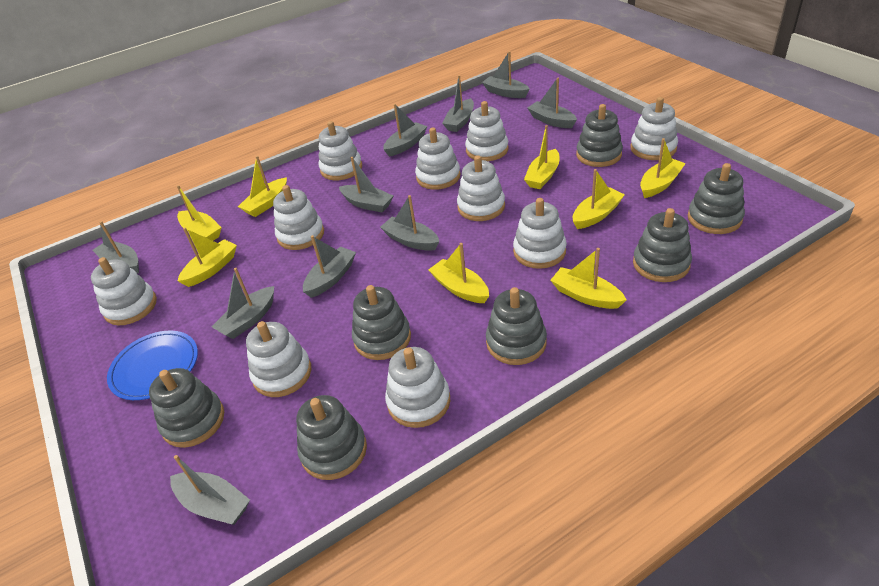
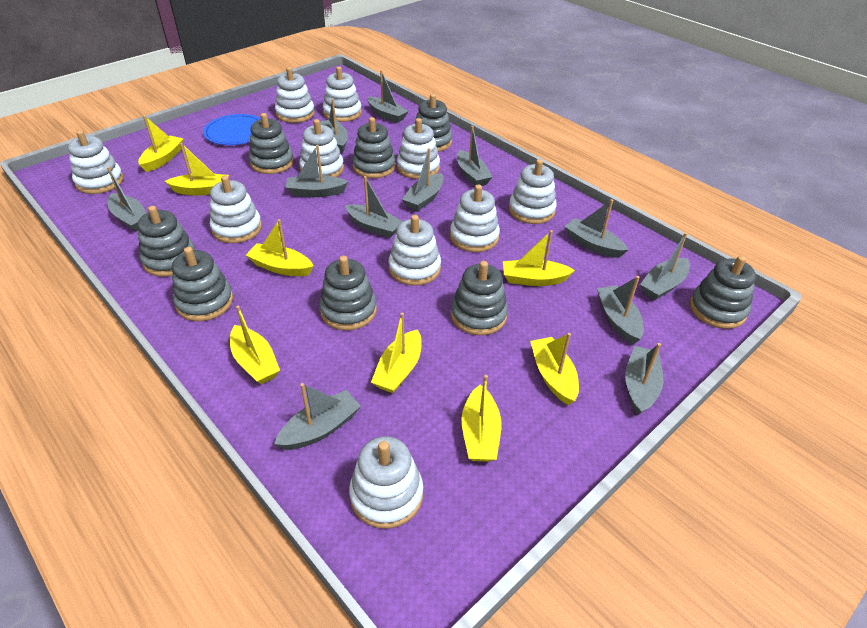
grey boat: 10 -> 12
grey stacking toy: 7 -> 8

